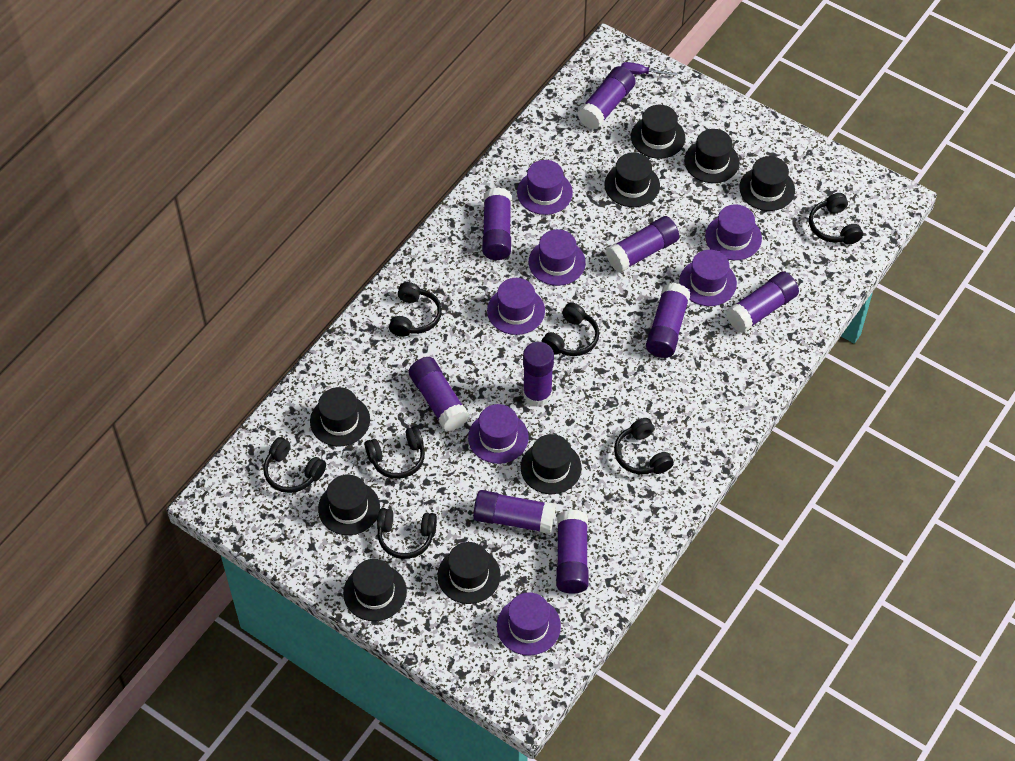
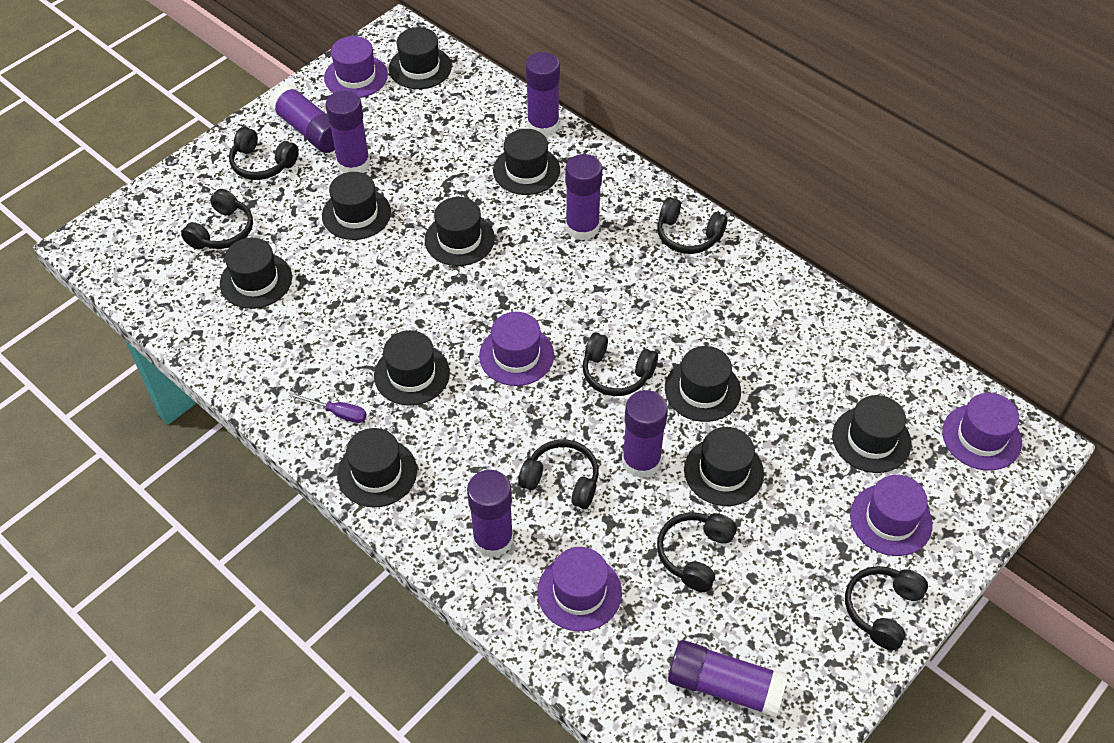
black hat: 9 -> 10
purple glue stick: 9 -> 7
purple hat: 7 -> 5

